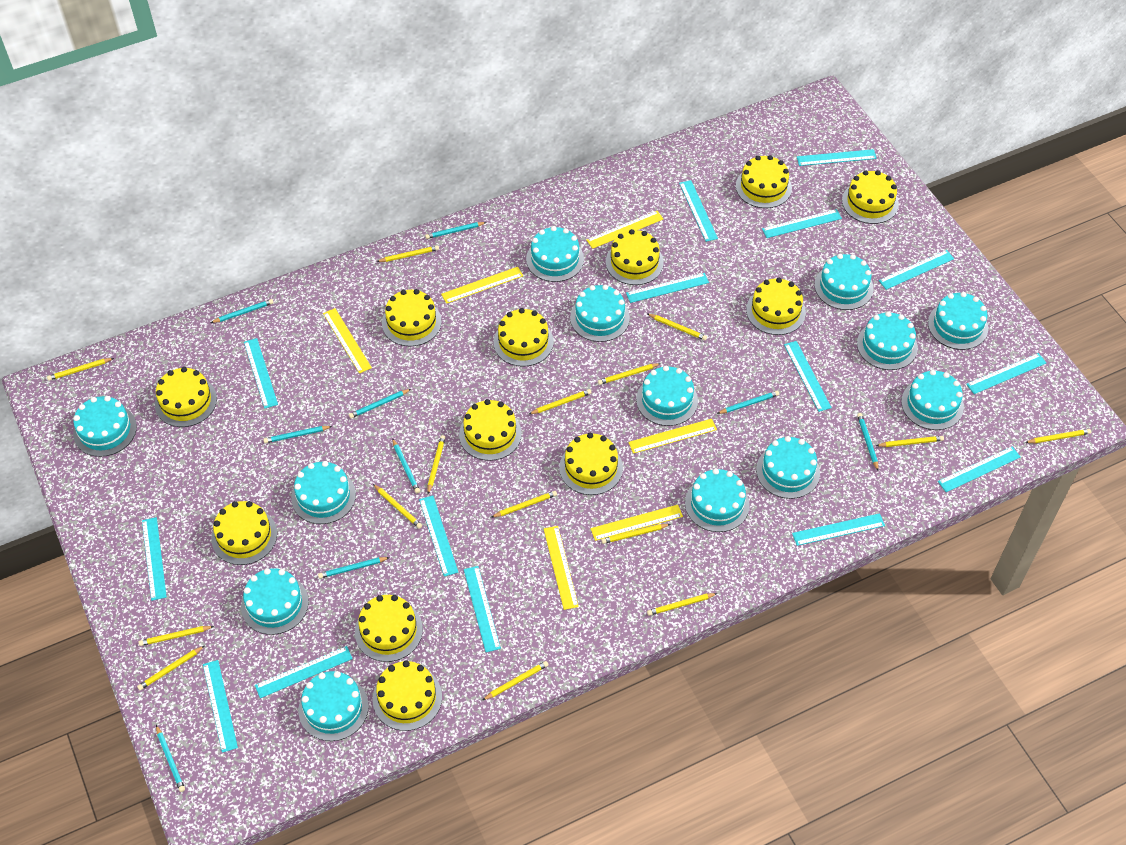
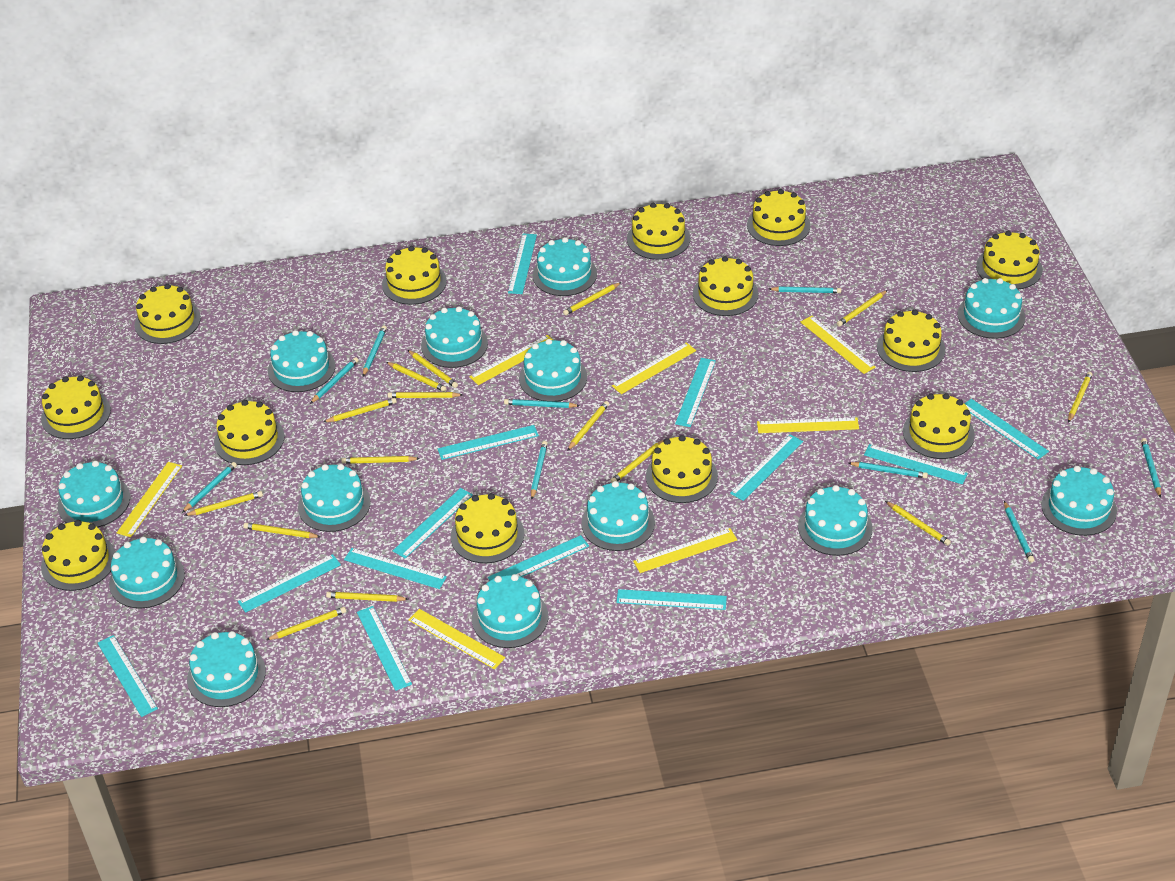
turquoise ruler: 15 -> 13
yellow cake: 12 -> 13
yellow ruler: 6 -> 7

